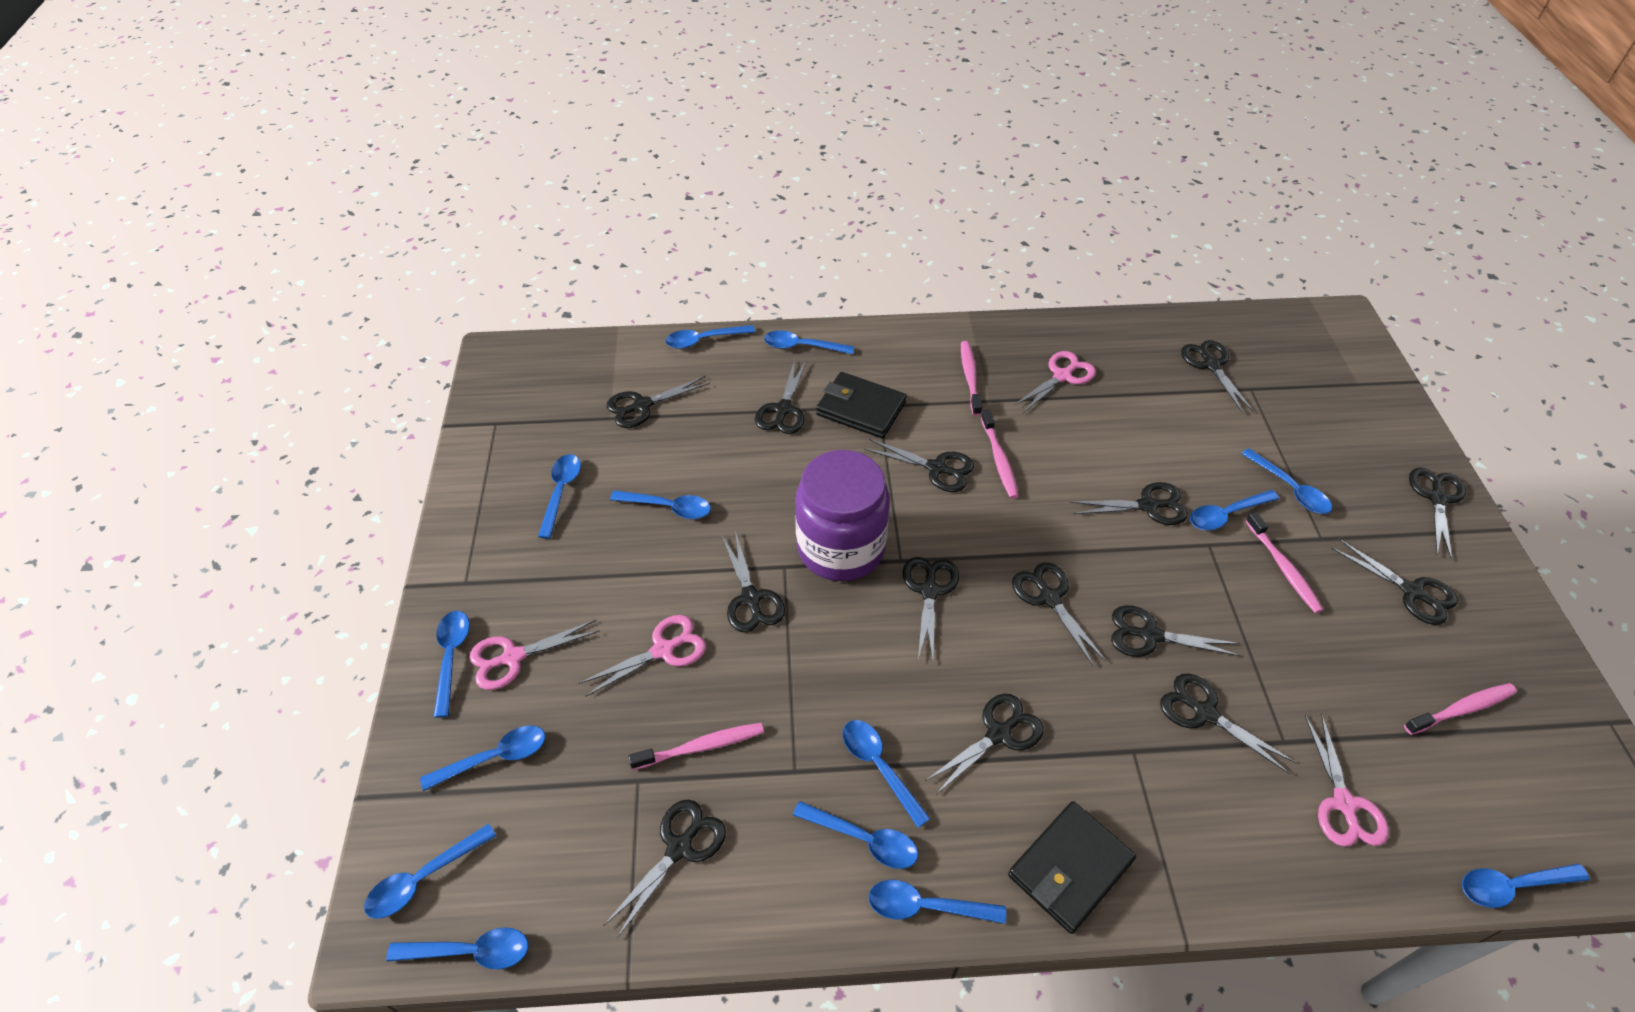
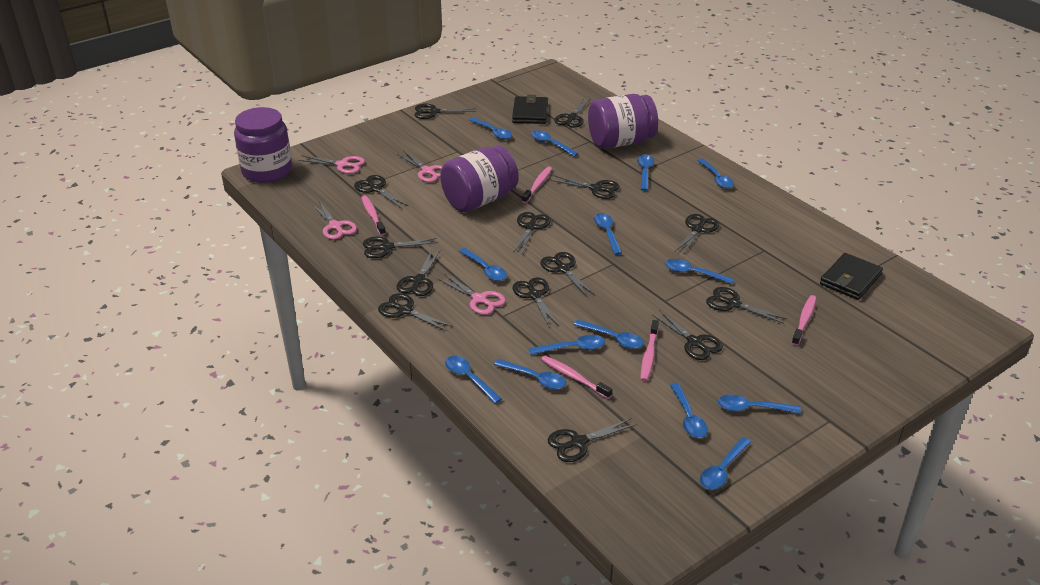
purple jar: 1 -> 3

